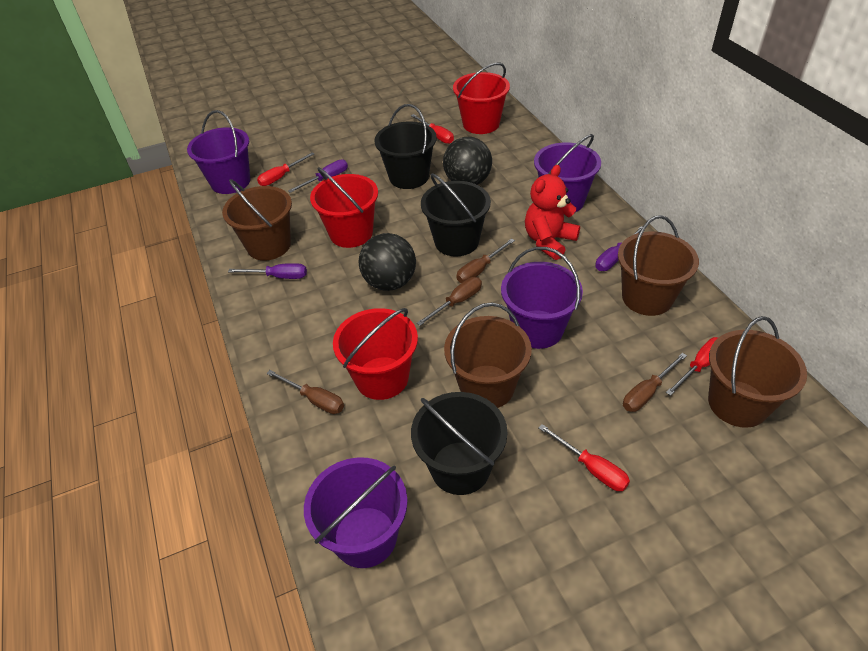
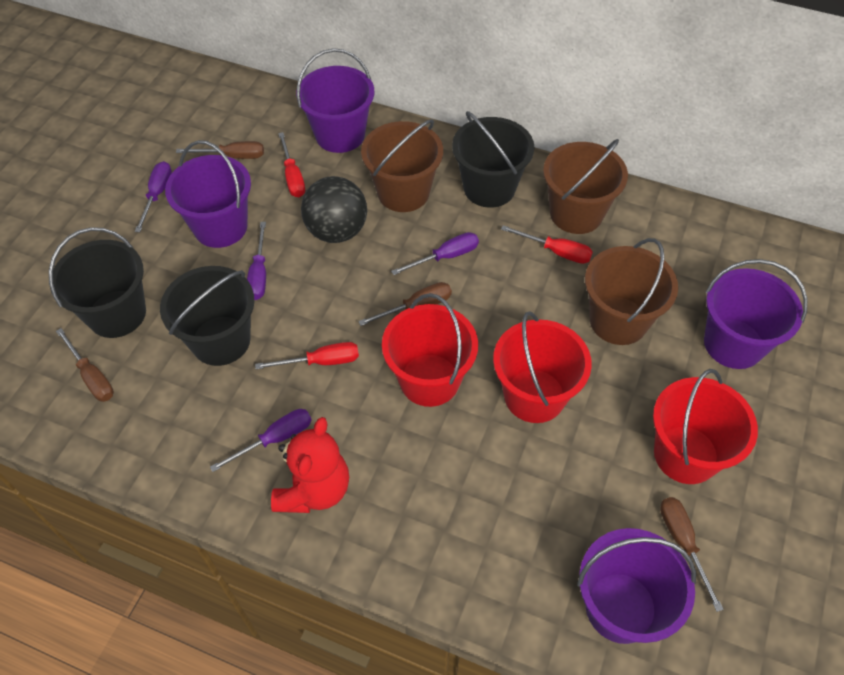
black ball: 2 -> 1
brown bucket: 4 -> 3
purple screwdriver: 3 -> 4
red screwdriver: 4 -> 3

